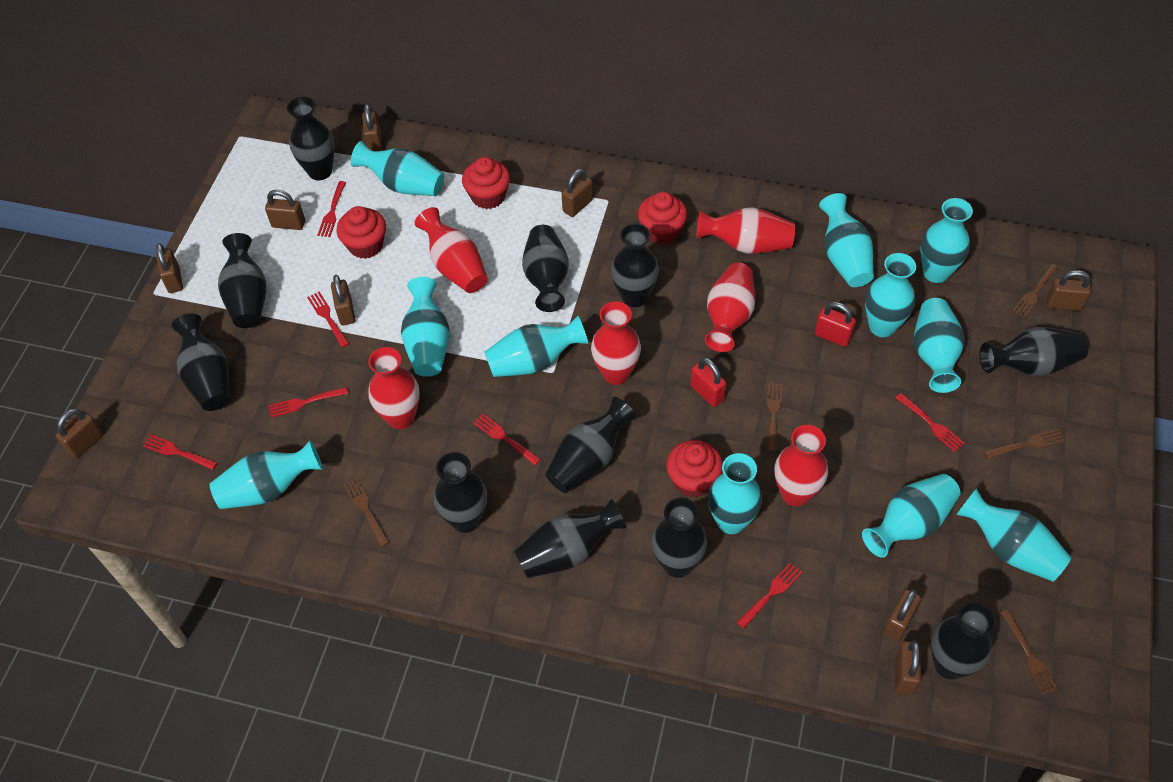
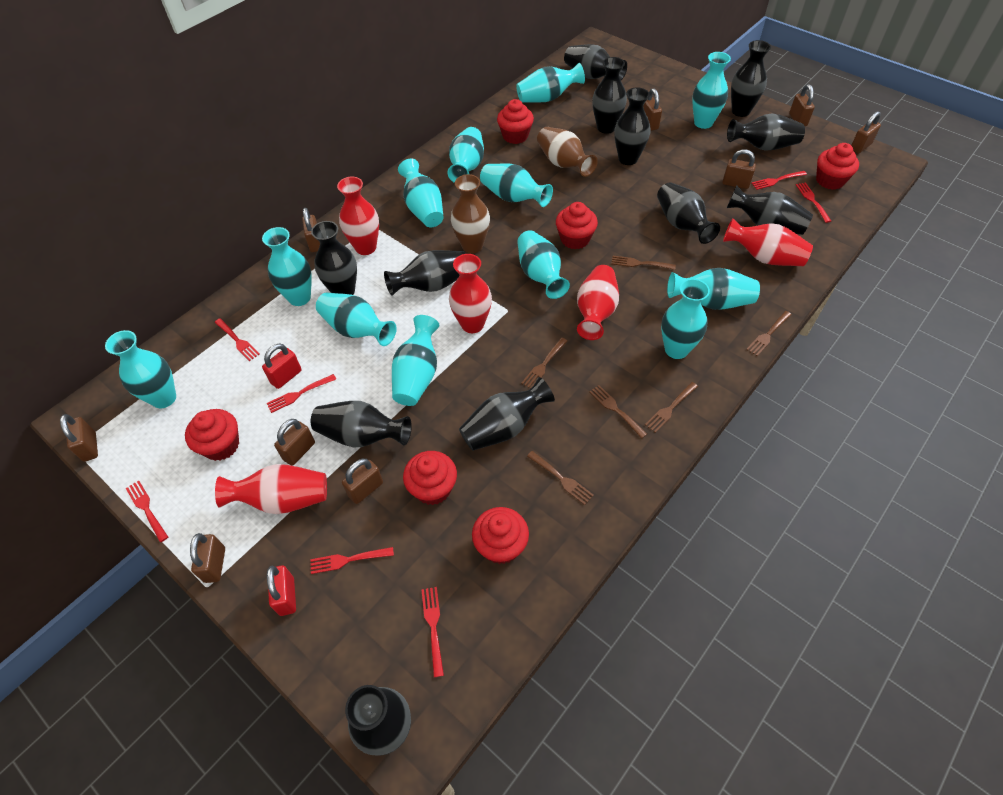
black vase: 11 -> 12
brown fork: 5 -> 6
brown vase: 0 -> 2
red cupcake: 4 -> 6
red vase: 6 -> 5
turquoise vase: 11 -> 12

